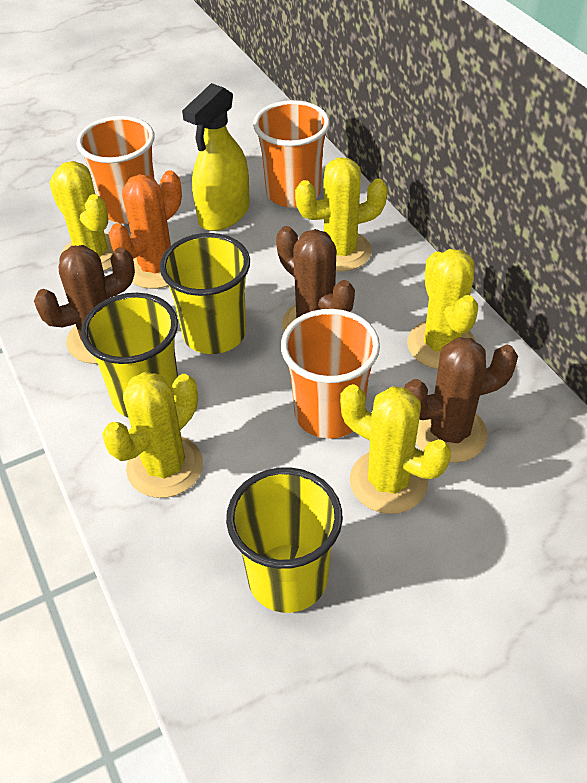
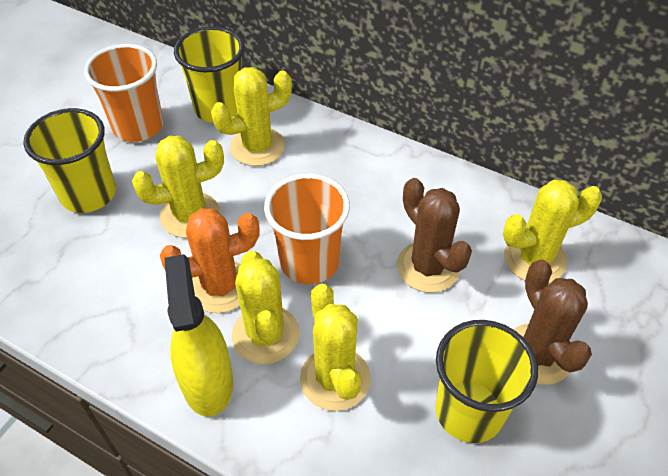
brown cactus: 3 -> 2
orange cup: 3 -> 2

